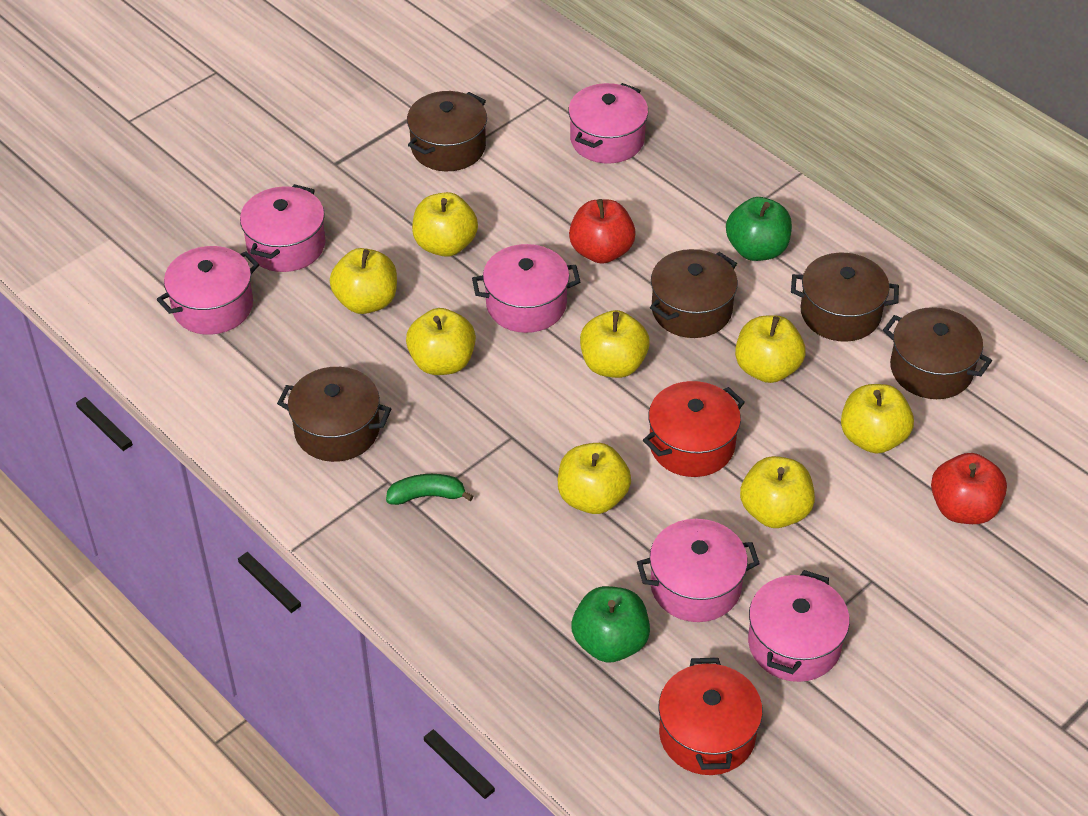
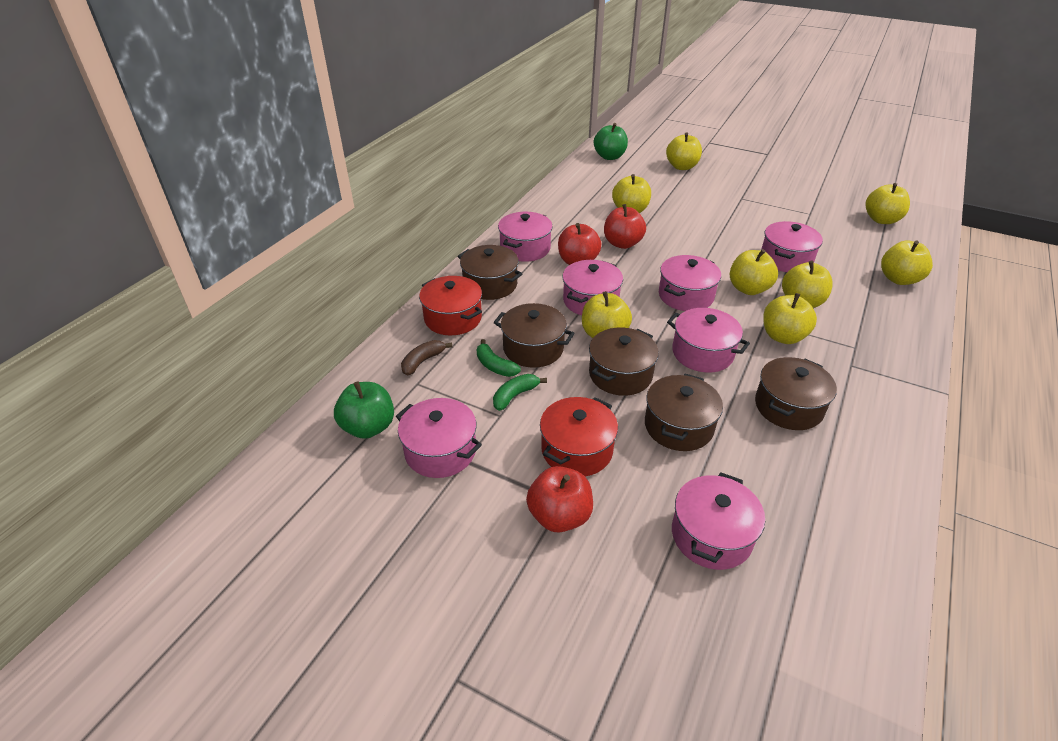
brown banana: 0 -> 1
green banana: 1 -> 2
pink pot: 6 -> 7
red apple: 2 -> 3

